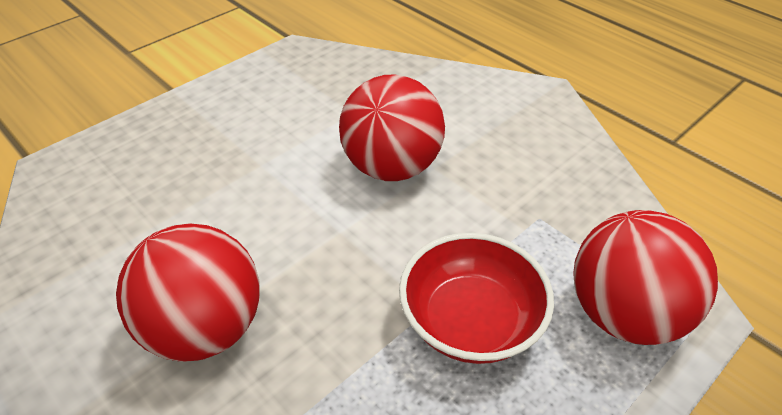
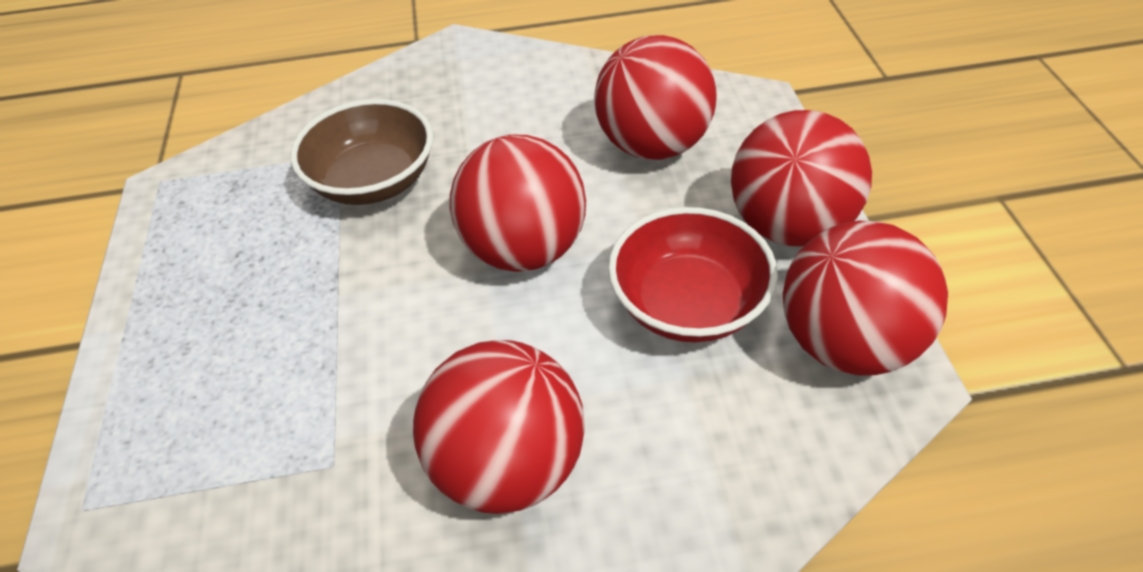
brown bowl: 0 -> 1
red ball: 3 -> 5

